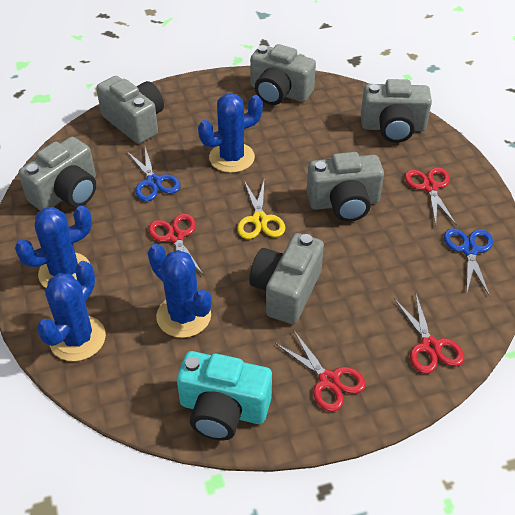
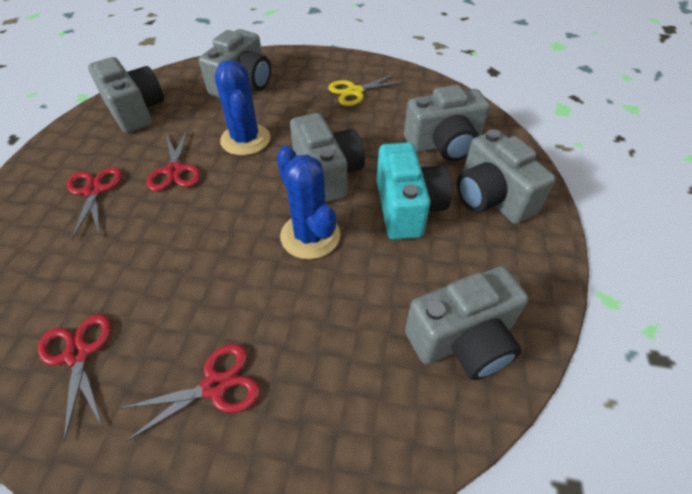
blue cactus: 4 -> 2
blue scissors: 2 -> 0

